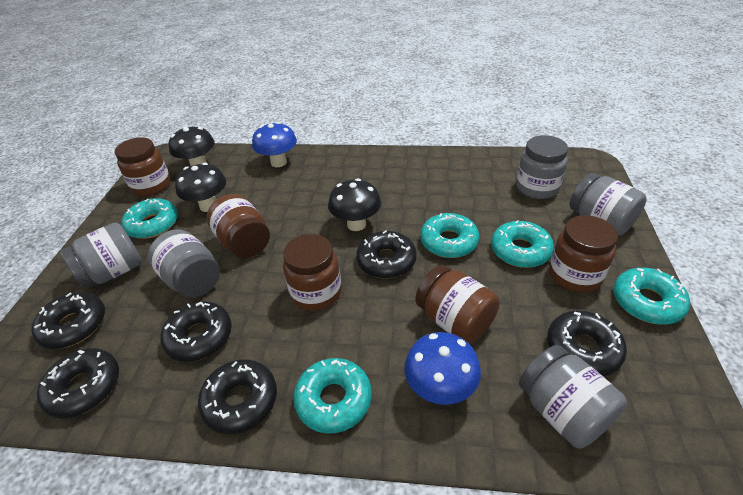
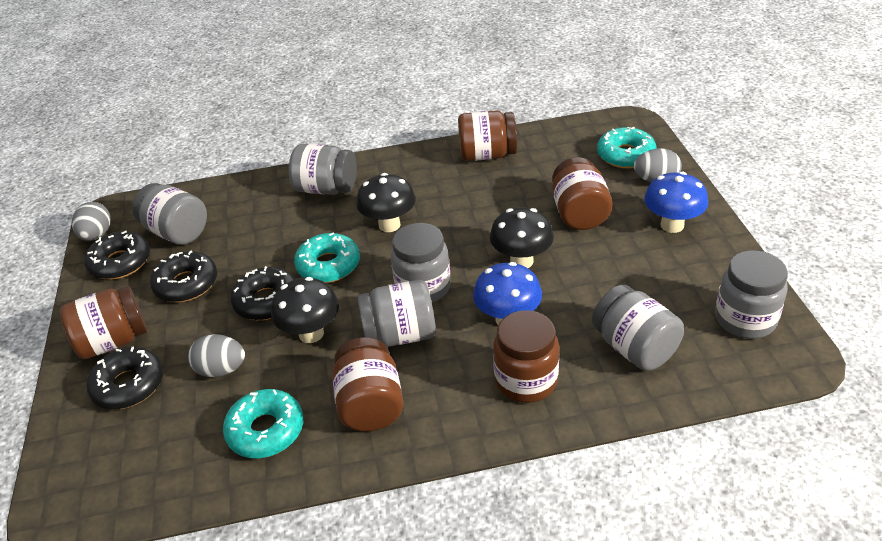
black donut: 6 -> 4
grey egg: 0 -> 3
grey jar: 5 -> 6
turquoise donut: 5 -> 3

